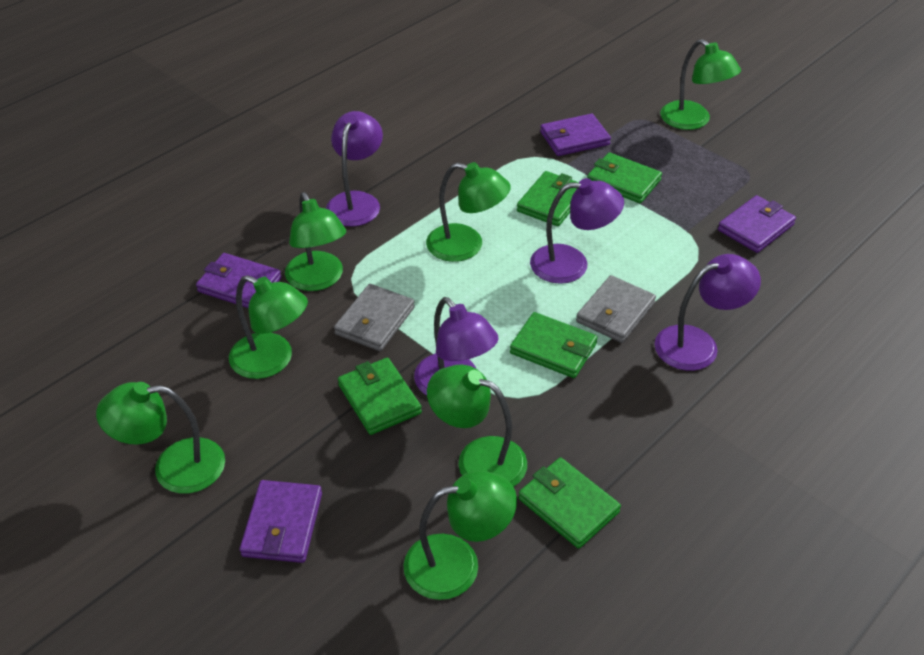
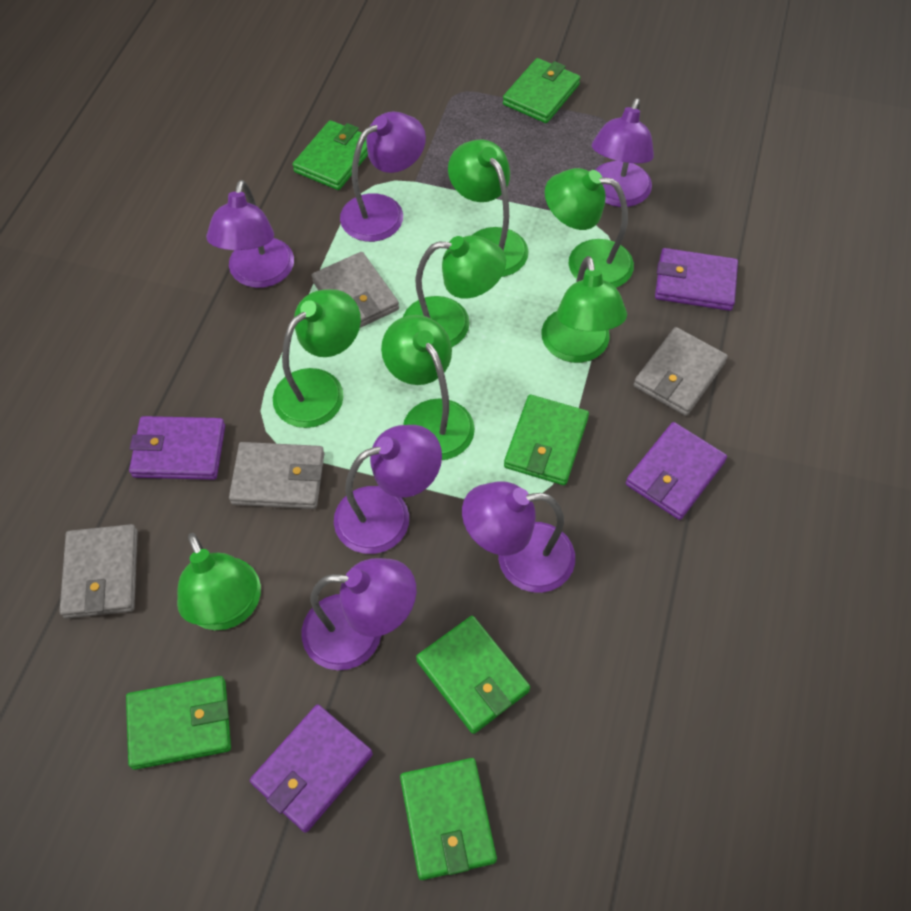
green wallet: 5 -> 6
grey wallet: 2 -> 4
purple lamp: 4 -> 6

